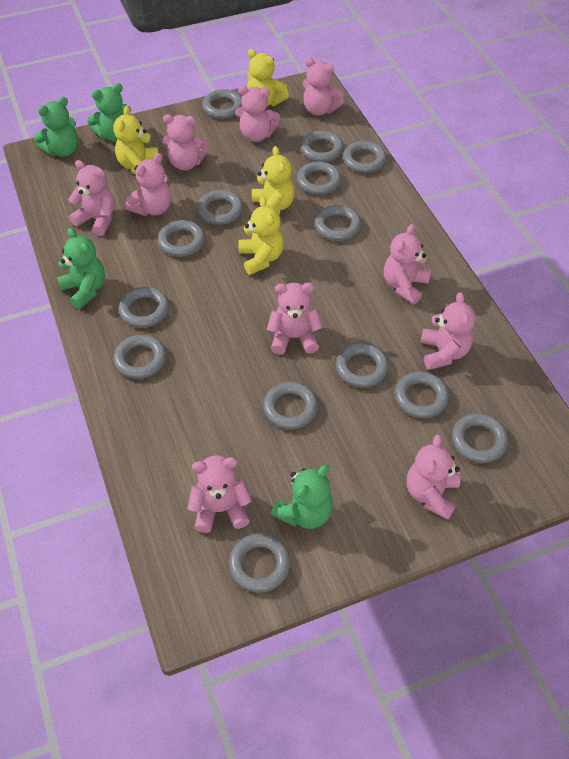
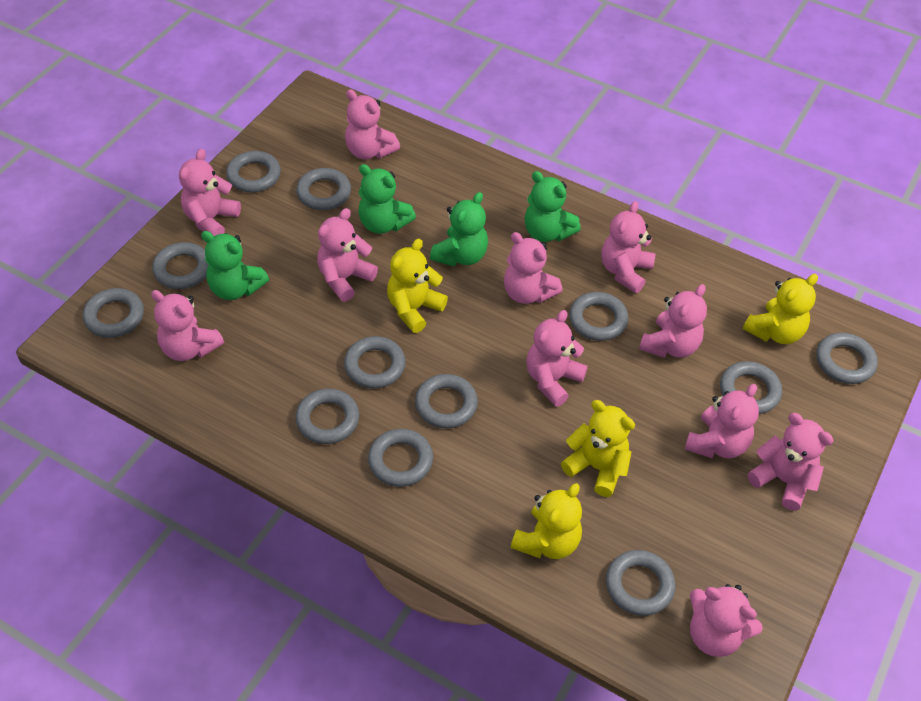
grey ring: 14 -> 12
pink teddy bear: 10 -> 11

